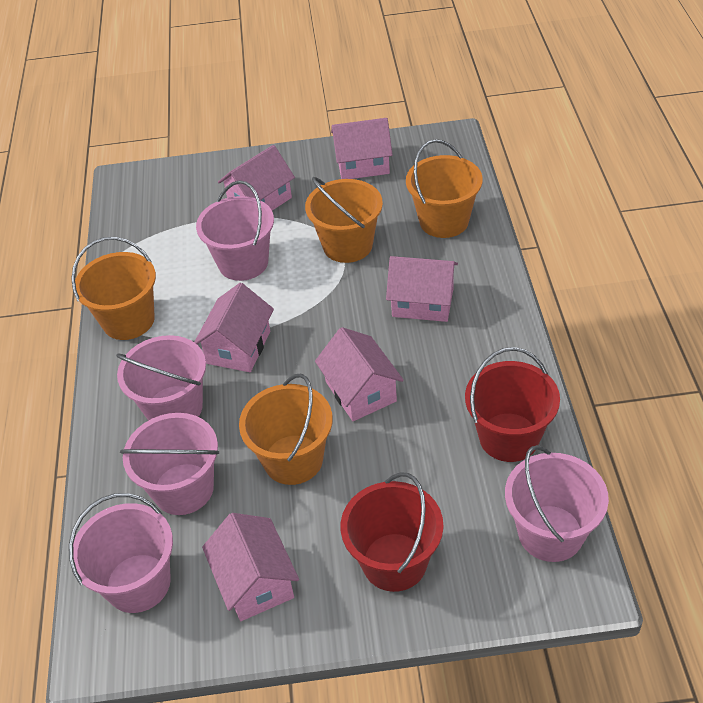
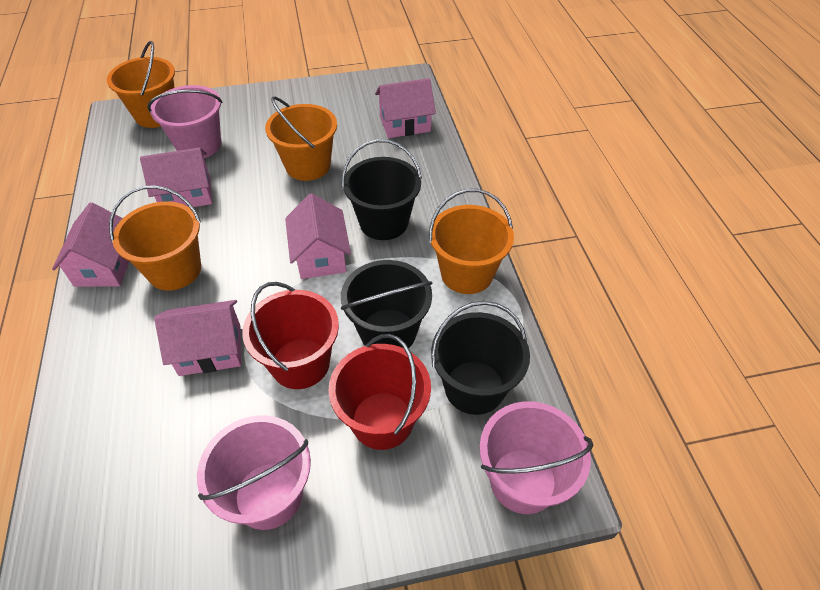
black bucket: 0 -> 3
pink bucket: 5 -> 3
pink house: 6 -> 5

